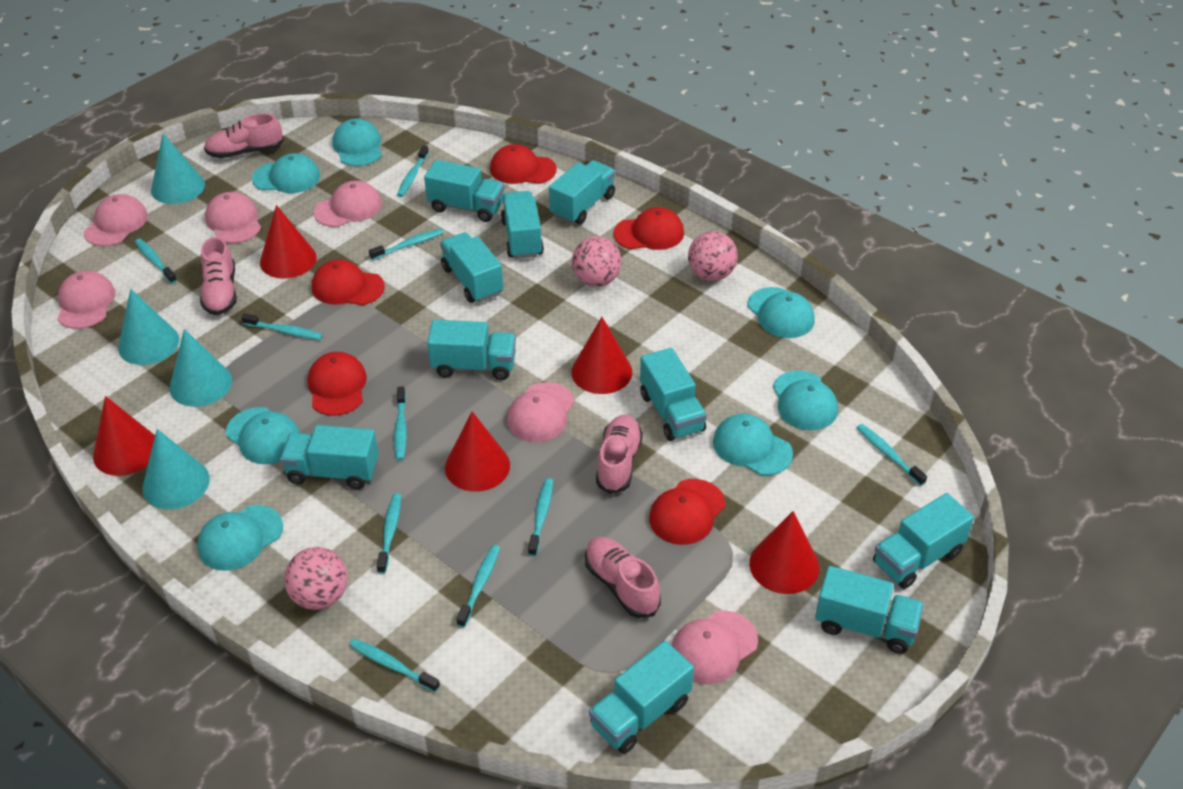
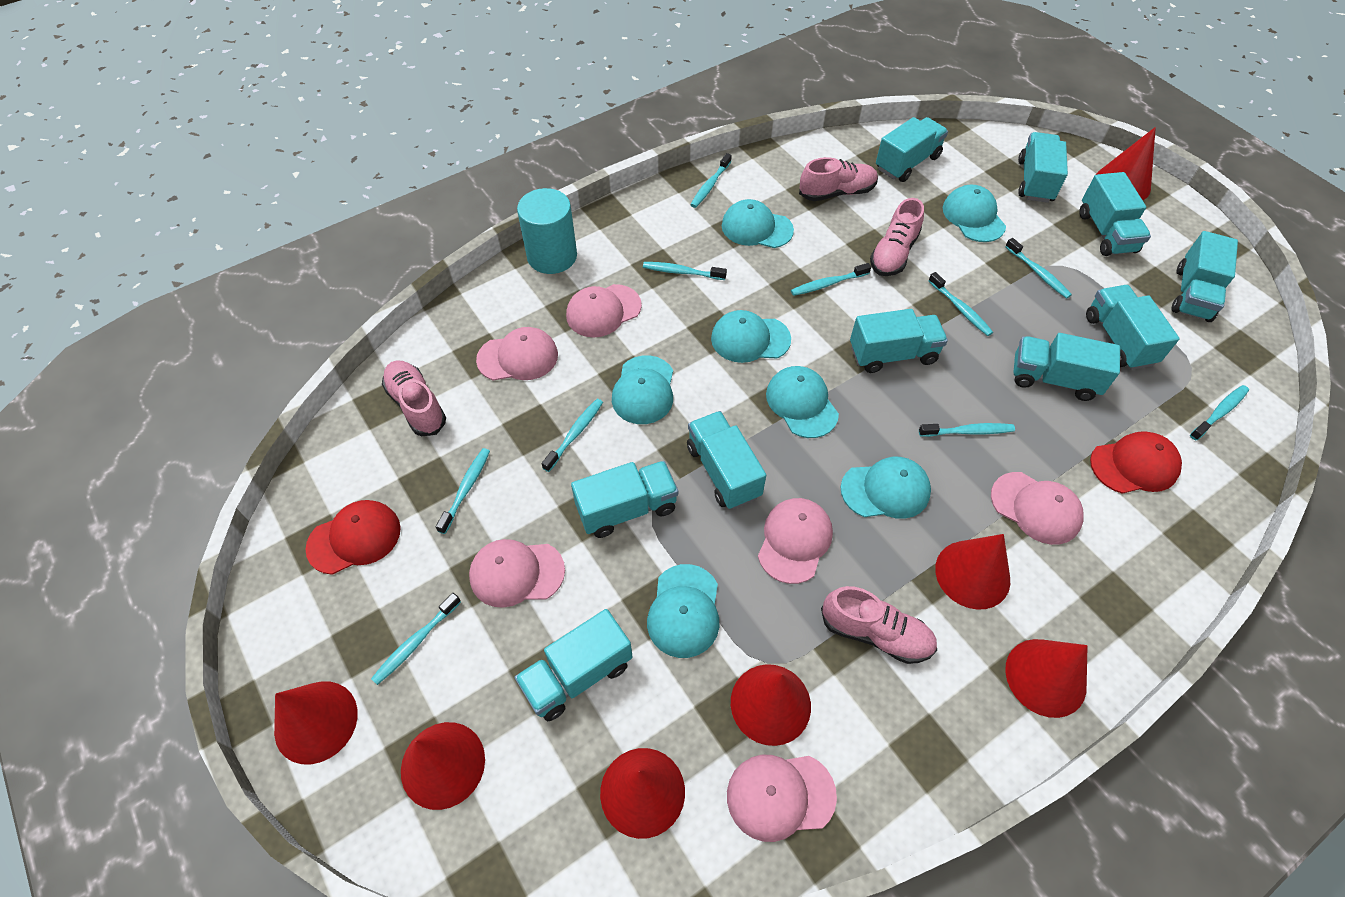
pink ball: 3 -> 0
red cap: 5 -> 2
red cone: 5 -> 7
turquoise cone: 4 -> 0
turquoise cylinder: 0 -> 1

